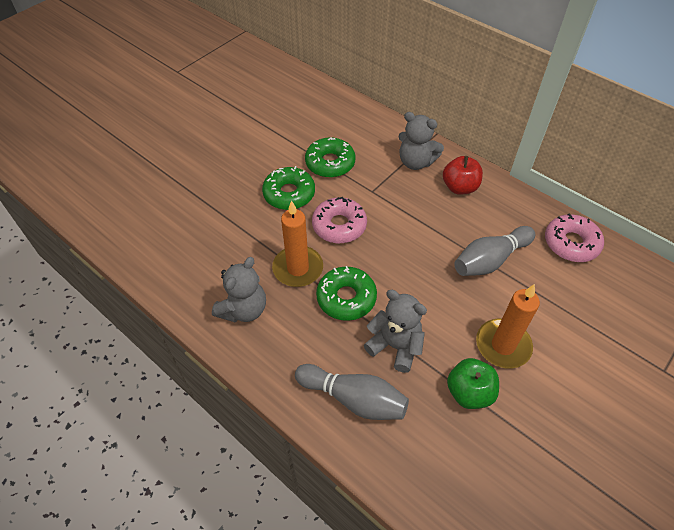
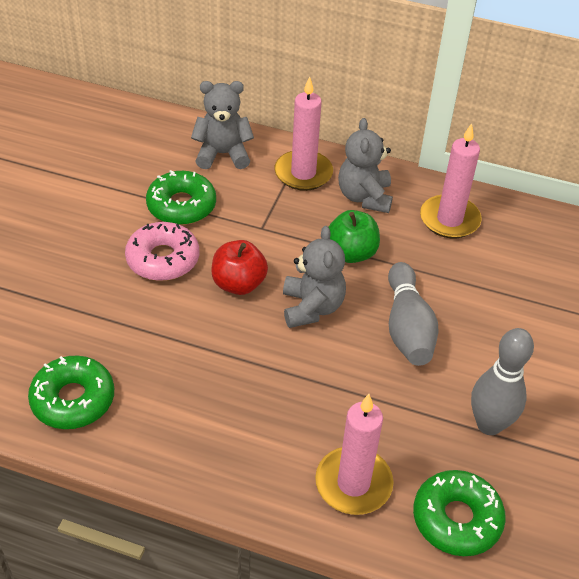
orange candle: 2 -> 0
pink candle: 0 -> 3
pink donut: 2 -> 1

